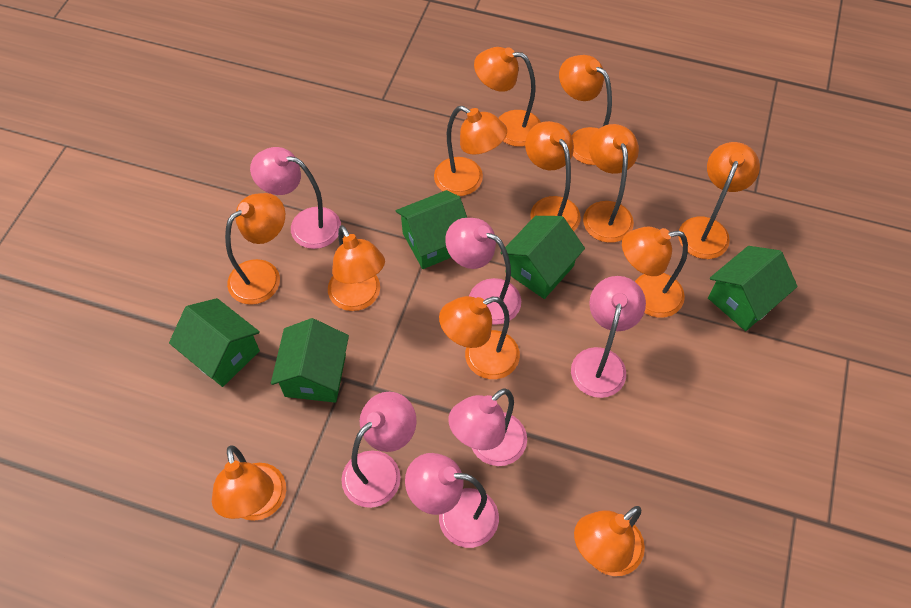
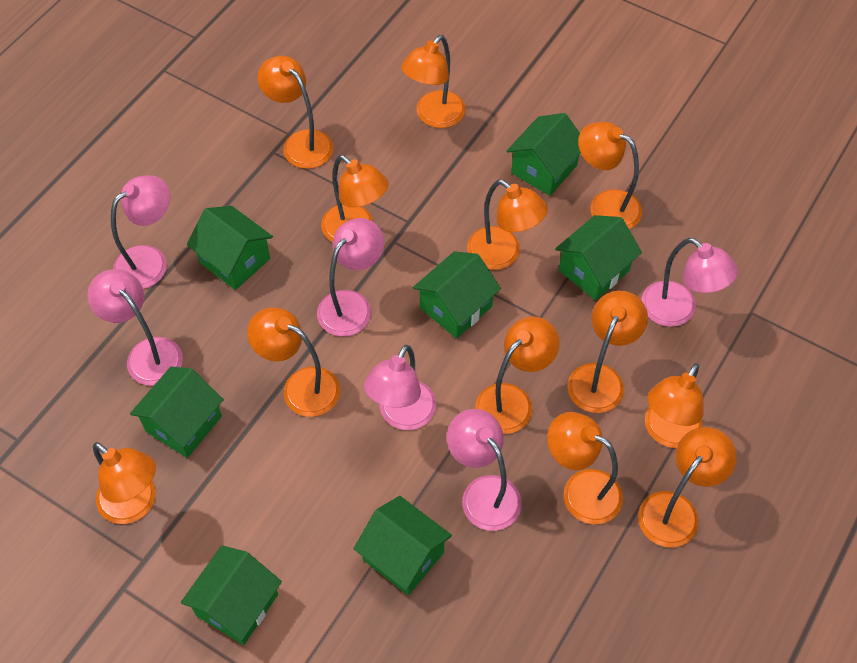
green house: 5 -> 7

